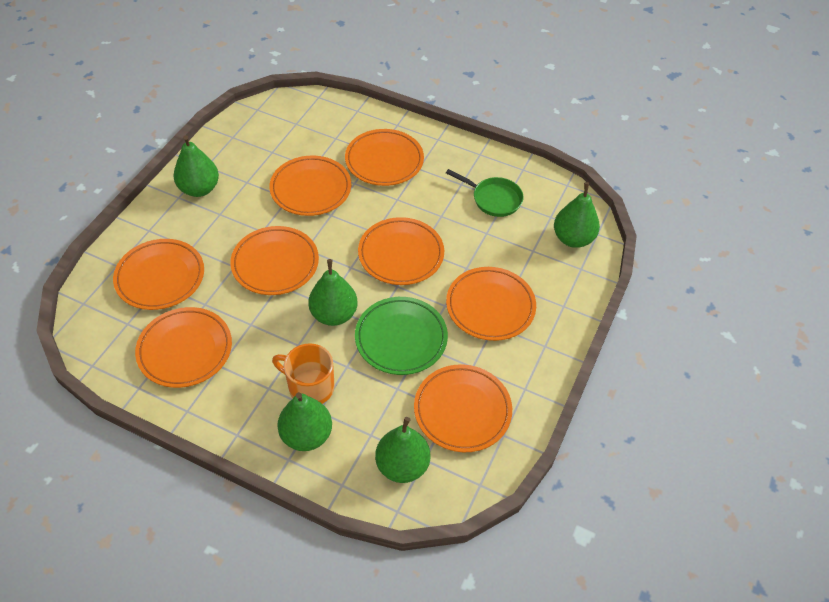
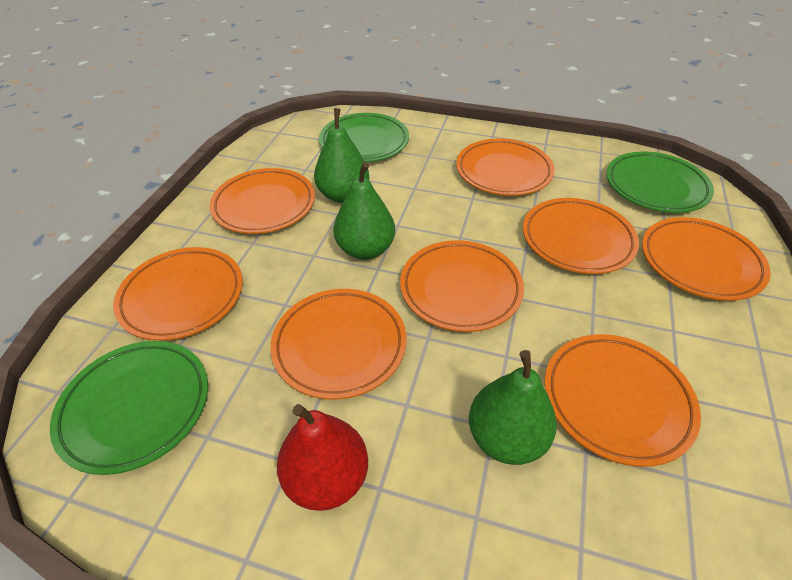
green pan: 1 -> 0
green pear: 5 -> 3
green plate: 1 -> 3
orange mug: 1 -> 0
red pear: 0 -> 1

